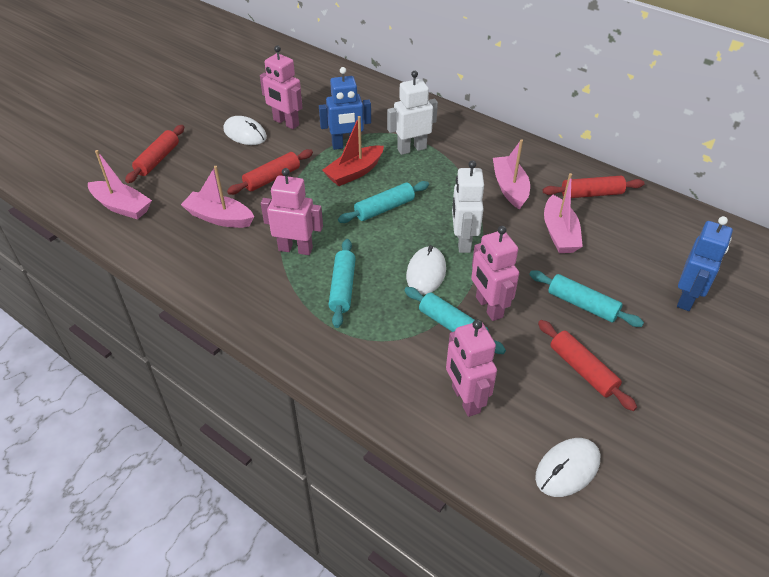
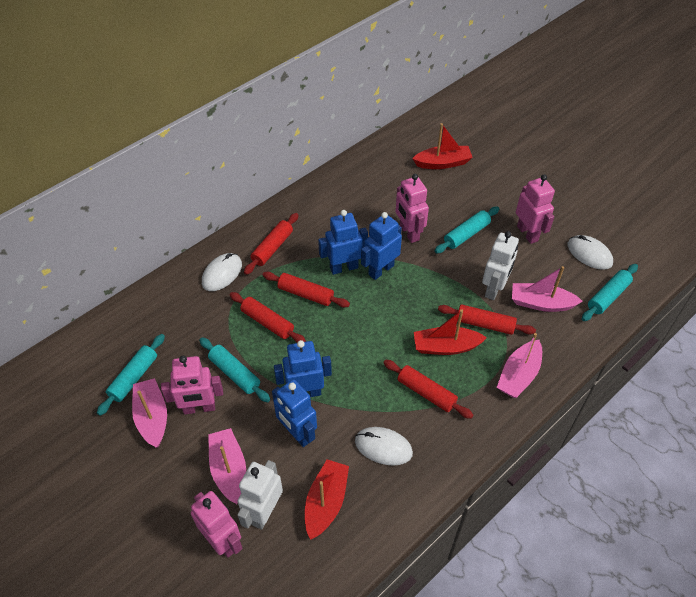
blue robot: 2 -> 4
red boat: 1 -> 3
red rolling pin: 4 -> 5

